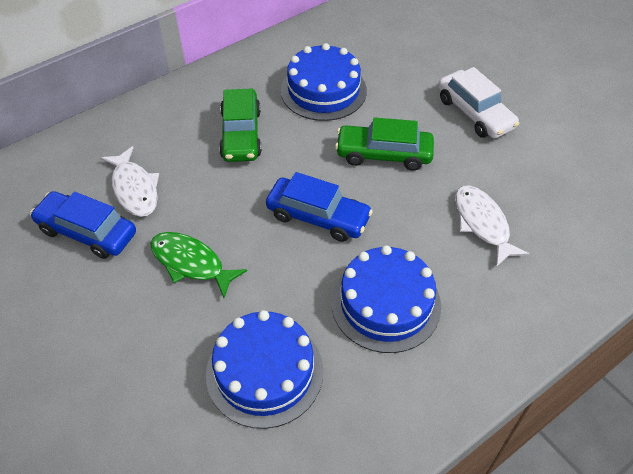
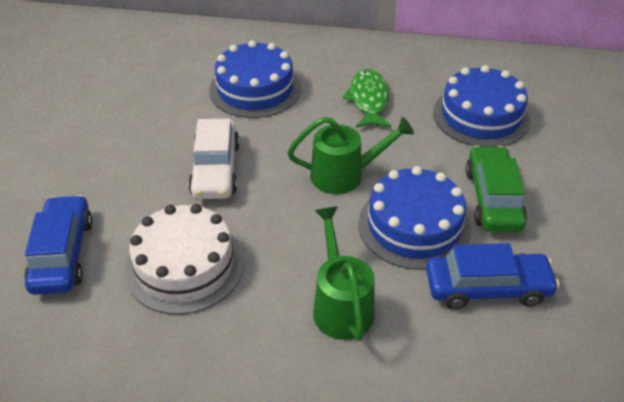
green car: 2 -> 1
green watering can: 0 -> 2
white cake: 0 -> 1
white fish: 2 -> 0

